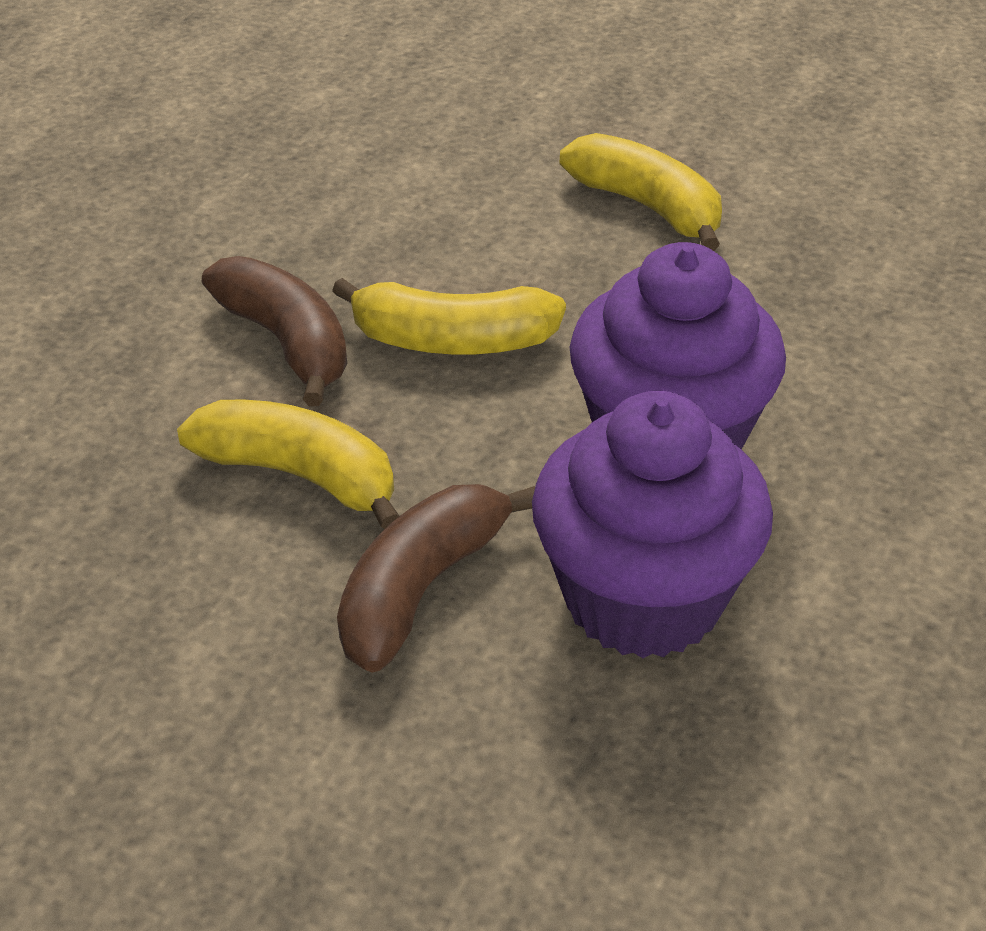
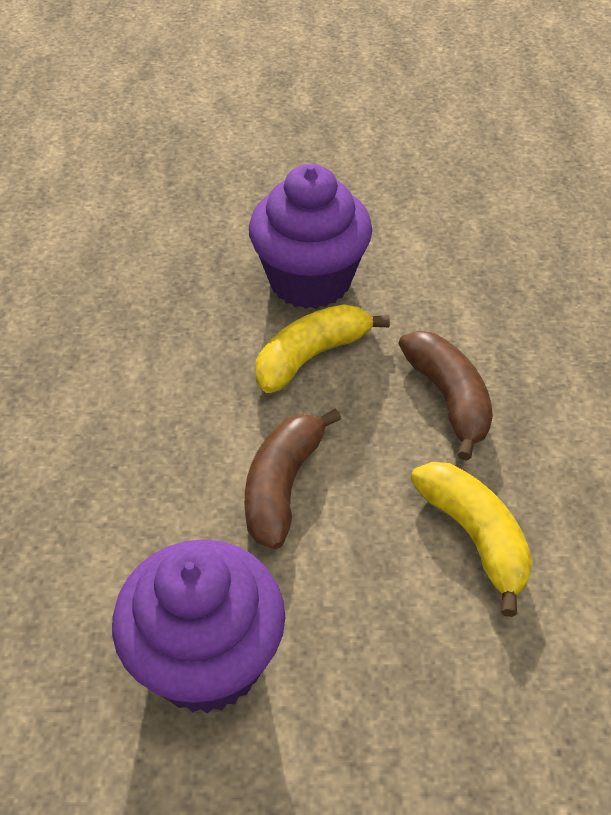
yellow banana: 3 -> 2

